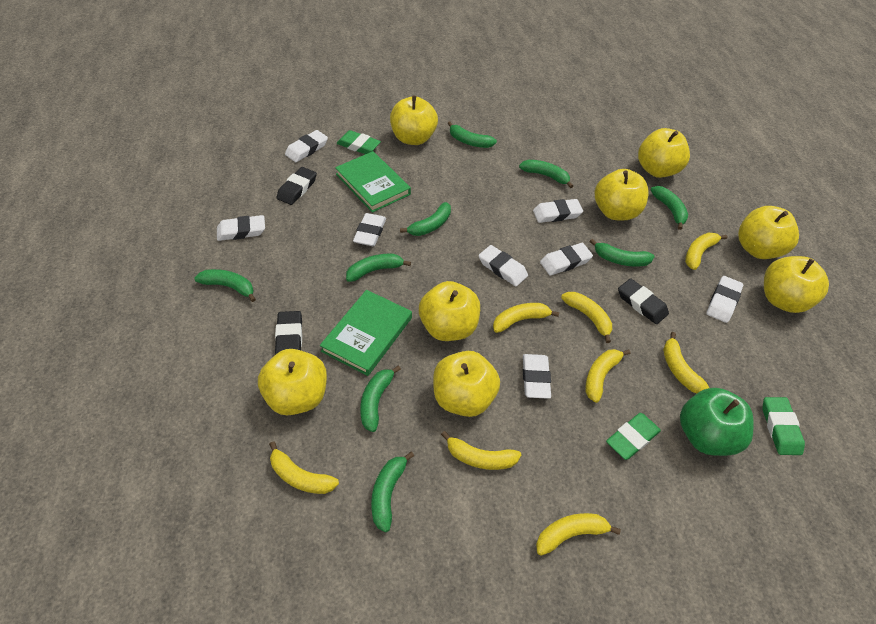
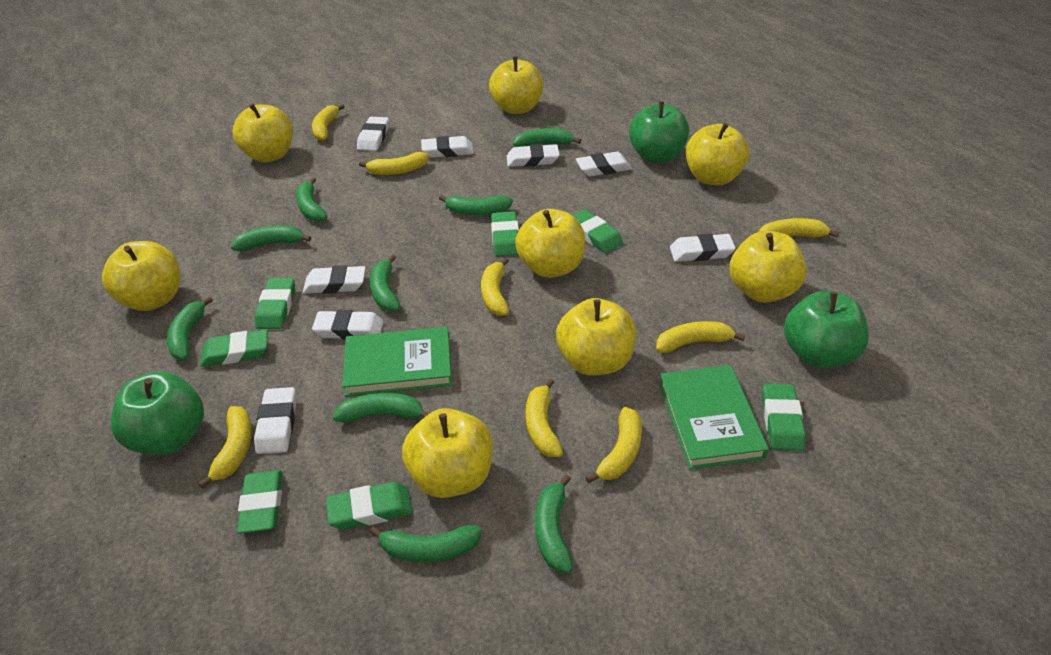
black eraser: 3 -> 0
green apple: 1 -> 3
green eraser: 3 -> 7

